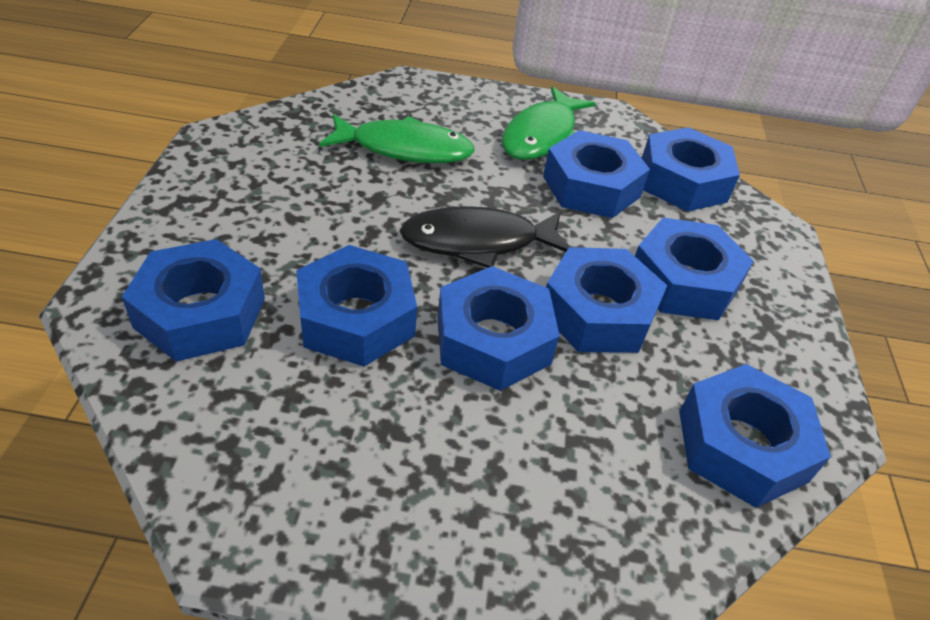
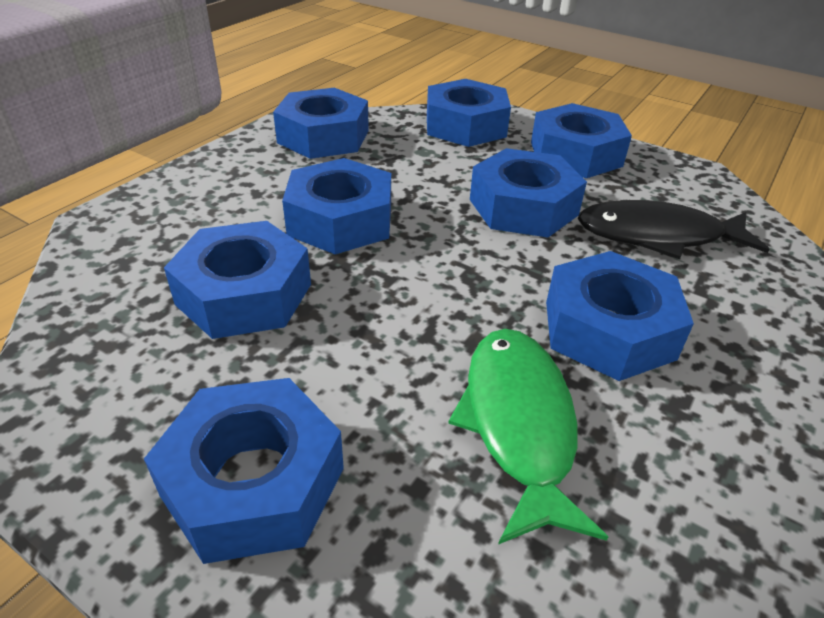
green fish: 2 -> 1

